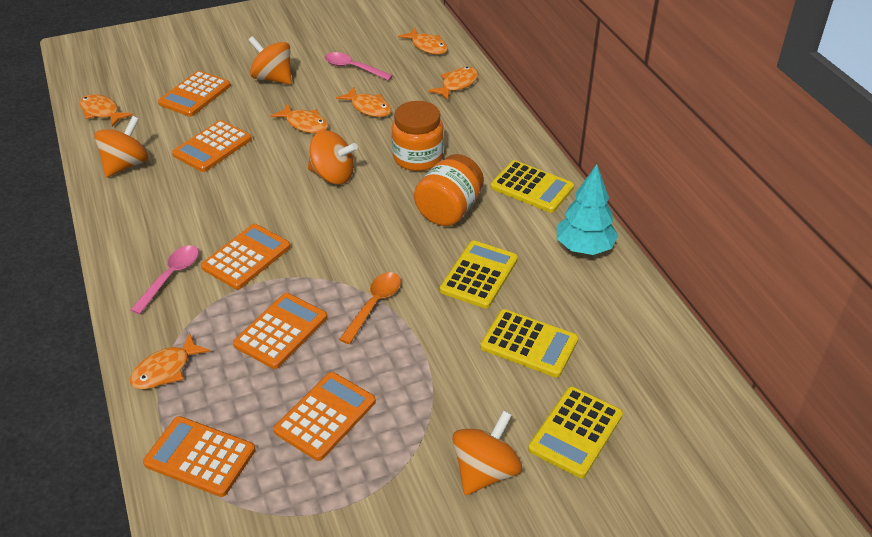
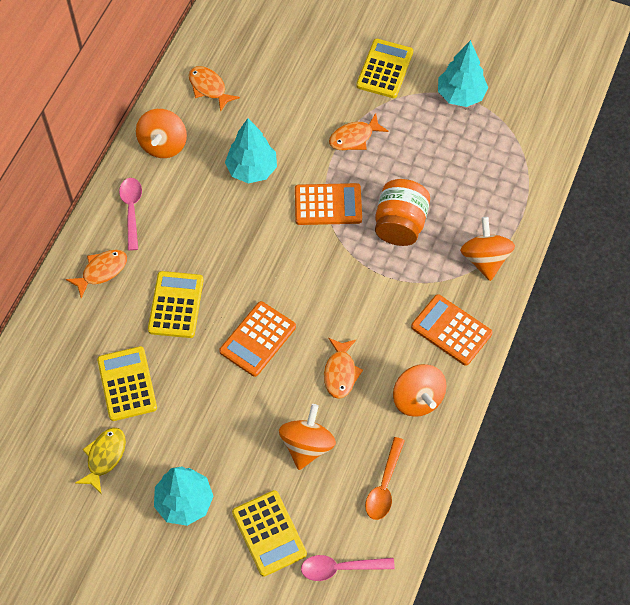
orange calculator: 6 -> 3
orange fish: 6 -> 4
orange jar: 2 -> 1
turquoise tree: 1 -> 3
yellow fish: 0 -> 1

